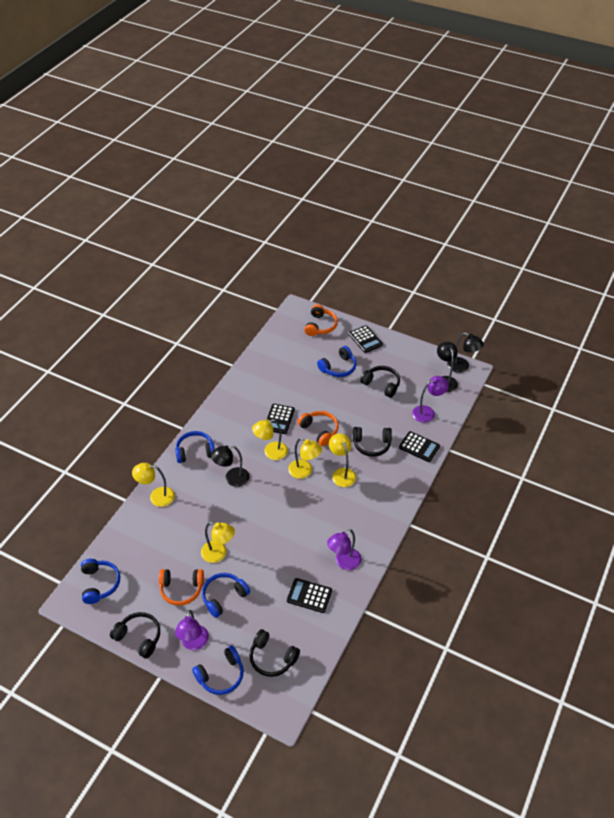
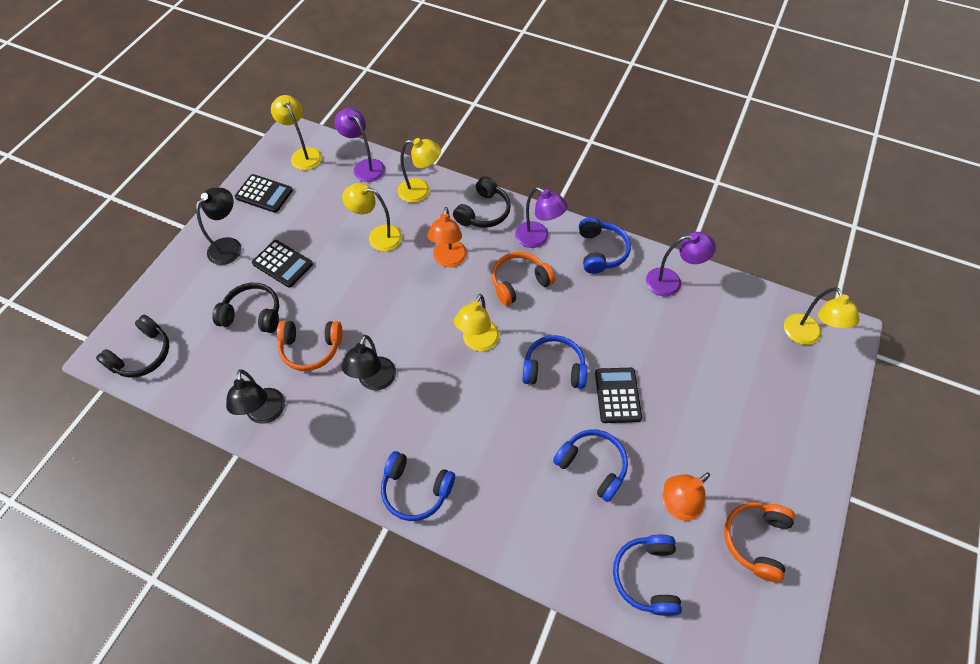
black calculator: 4 -> 3
black headphones: 4 -> 3
orange lamp: 0 -> 2

